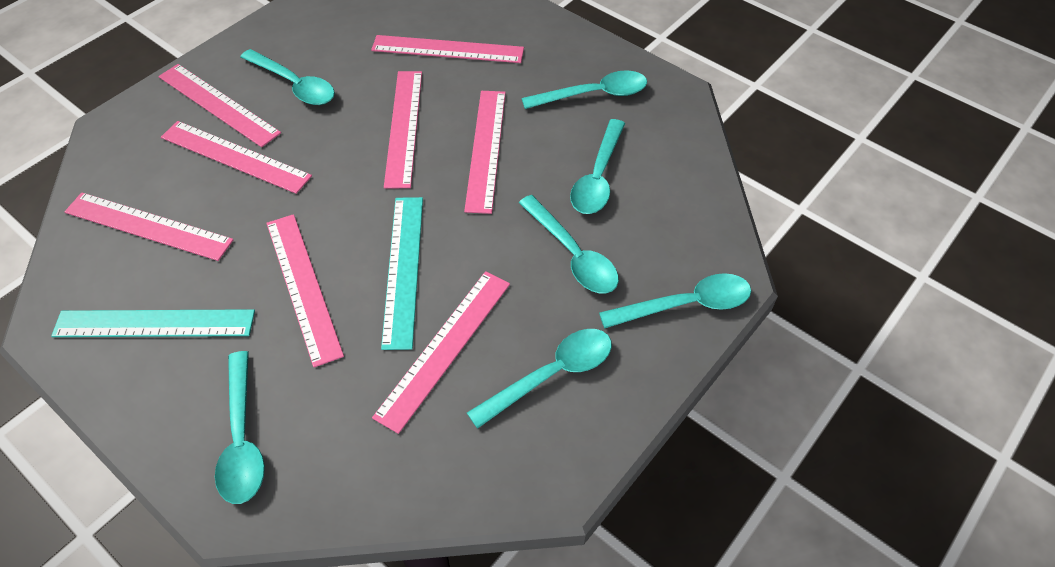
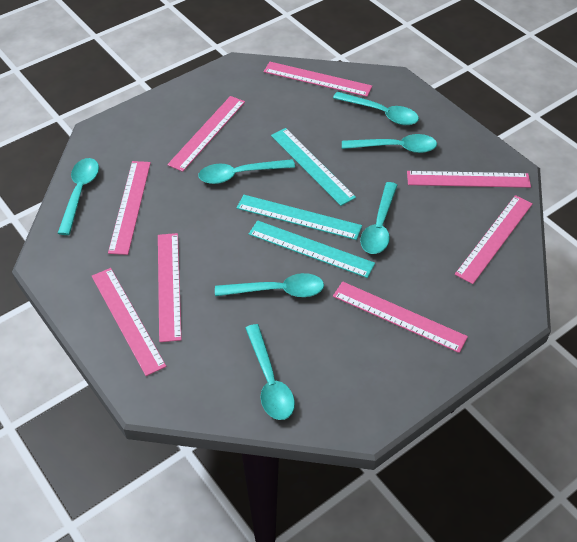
turquoise ruler: 2 -> 3

